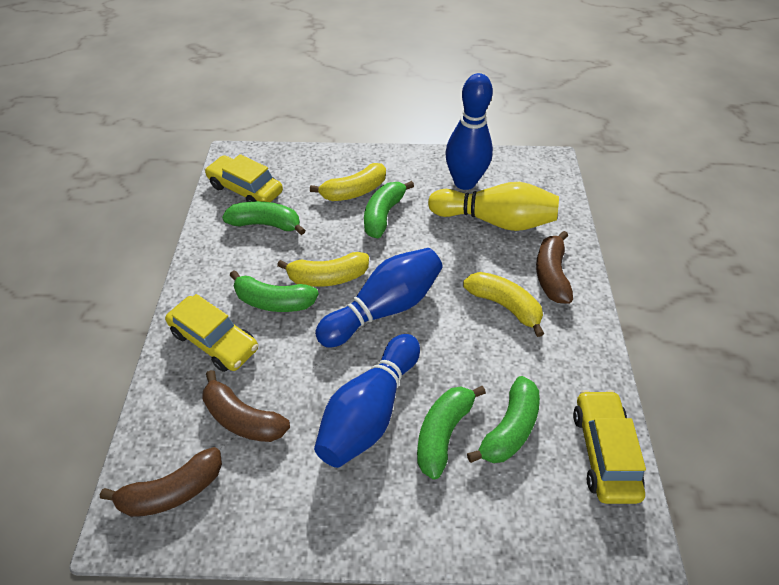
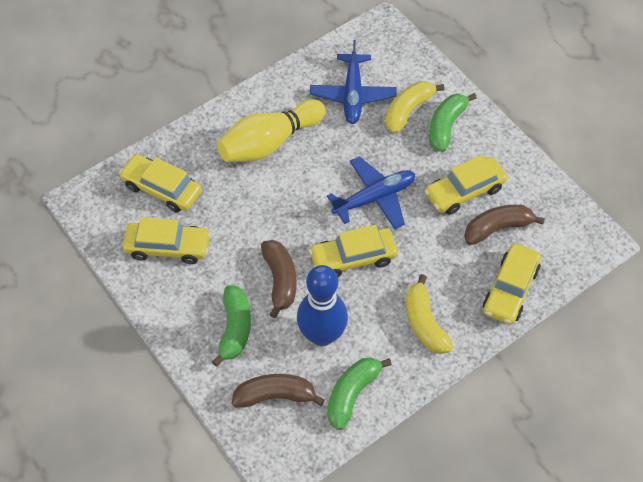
blue bowling pin: 3 -> 1
blue plane: 0 -> 2
green banana: 5 -> 3
yellow banana: 3 -> 2
yellow car: 3 -> 5

